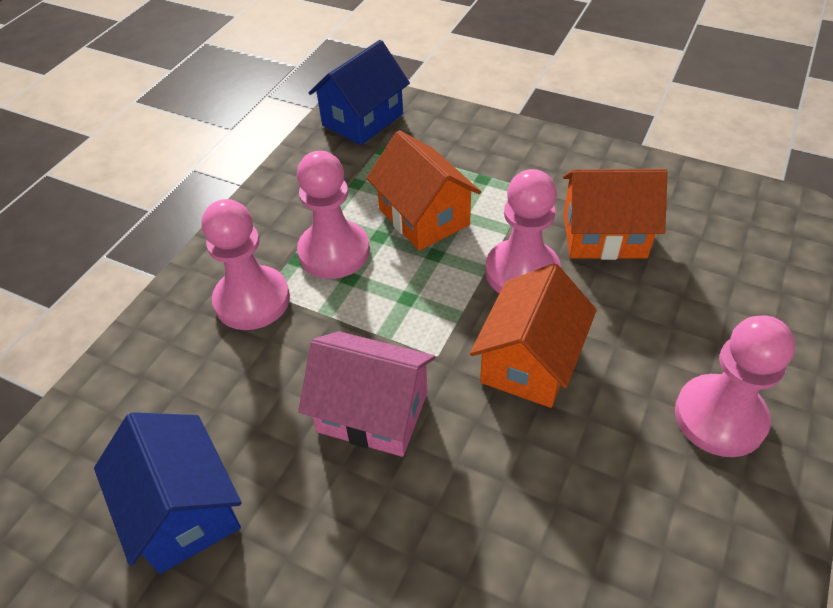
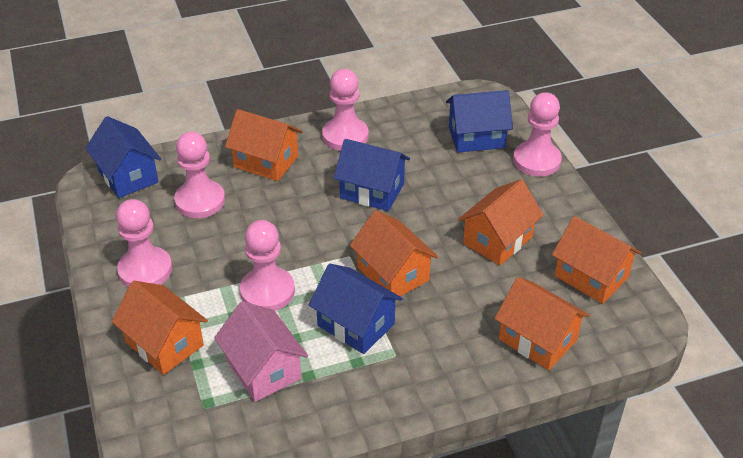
blue house: 2 -> 4
orange house: 3 -> 6
pink pawn: 4 -> 5

